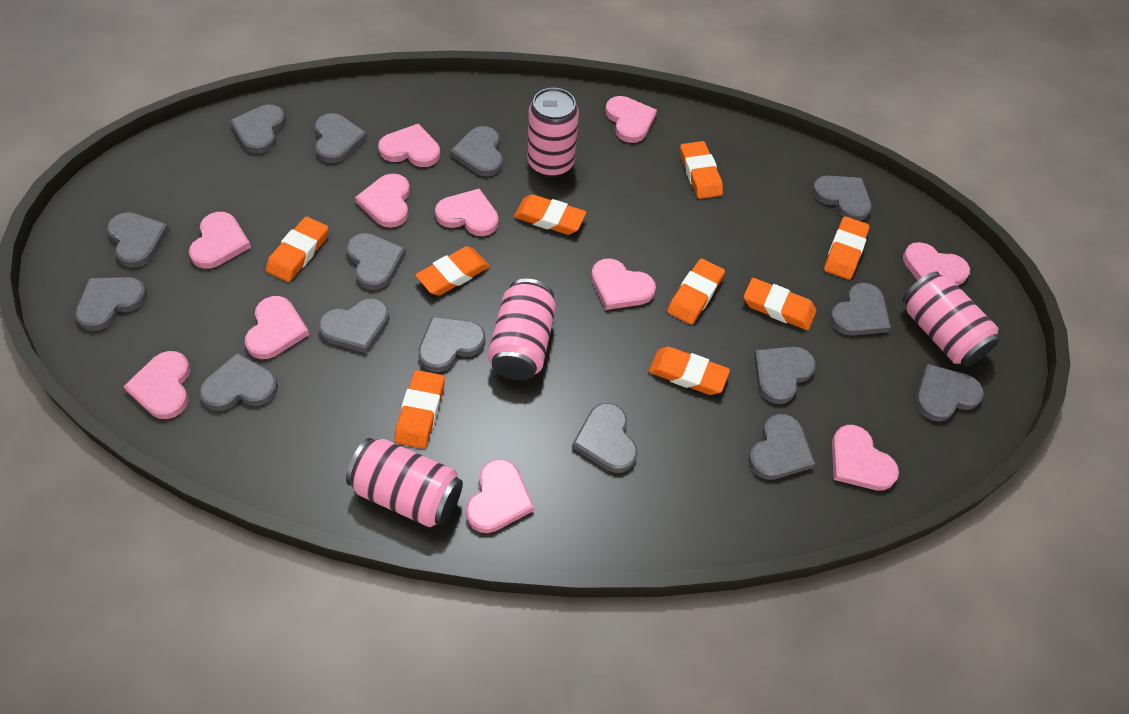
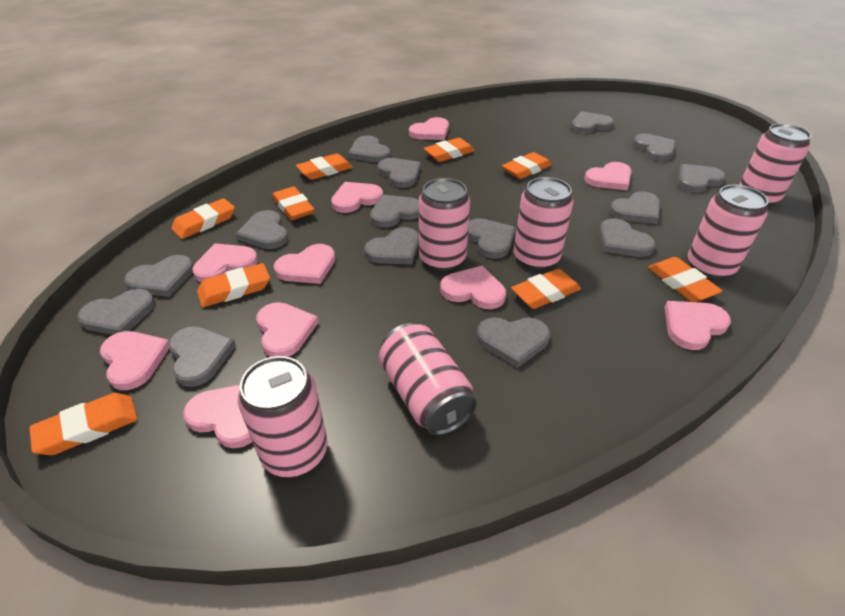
pink can: 4 -> 6
pink heart: 11 -> 10

